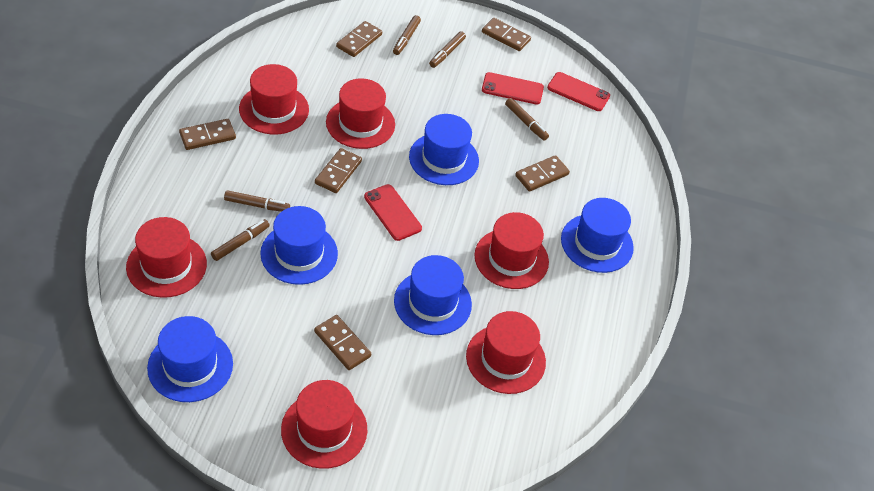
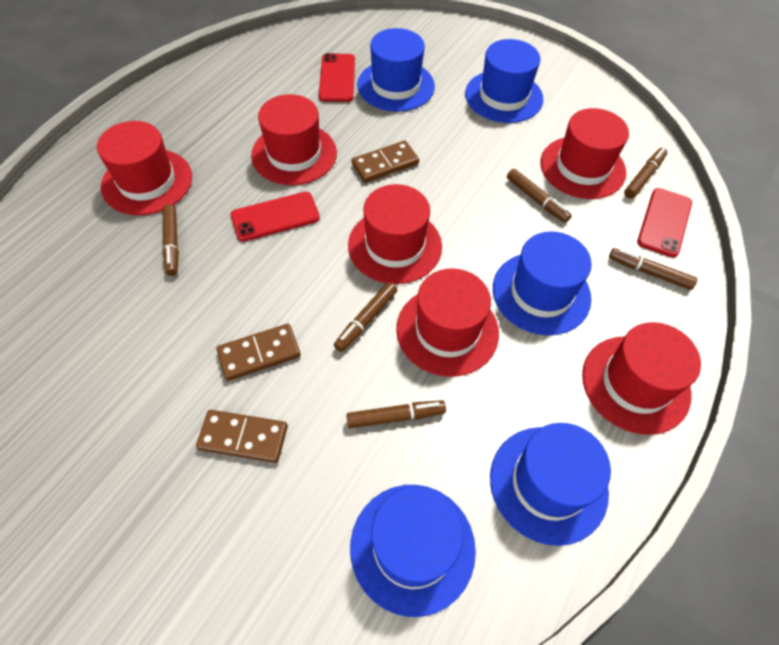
brown domino: 6 -> 3
brown marker: 5 -> 6

